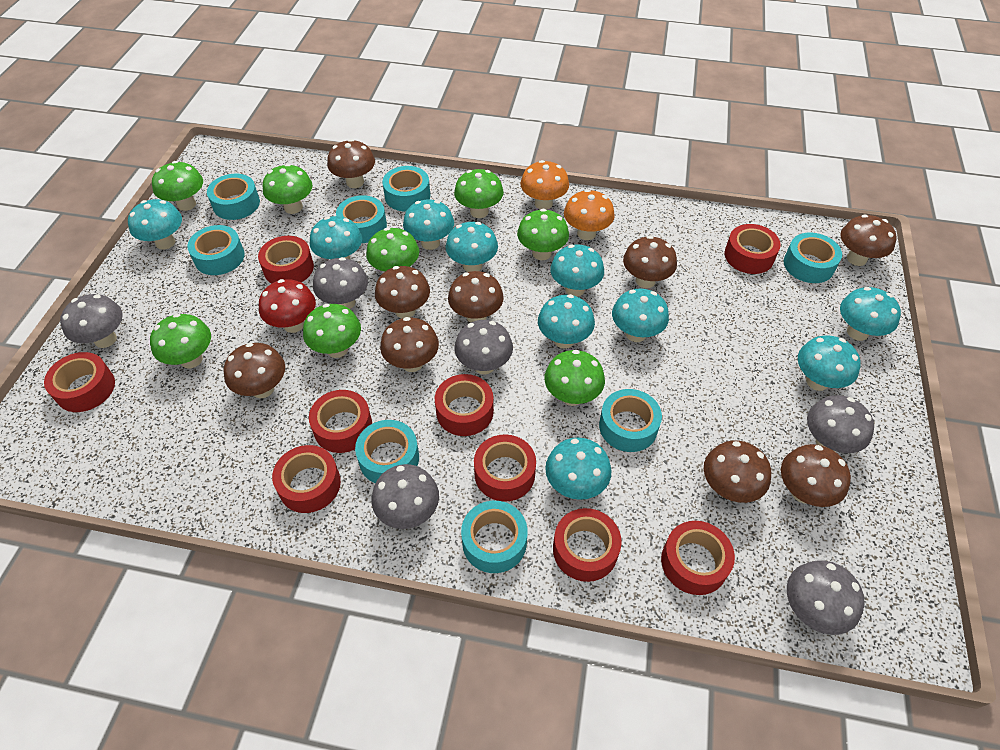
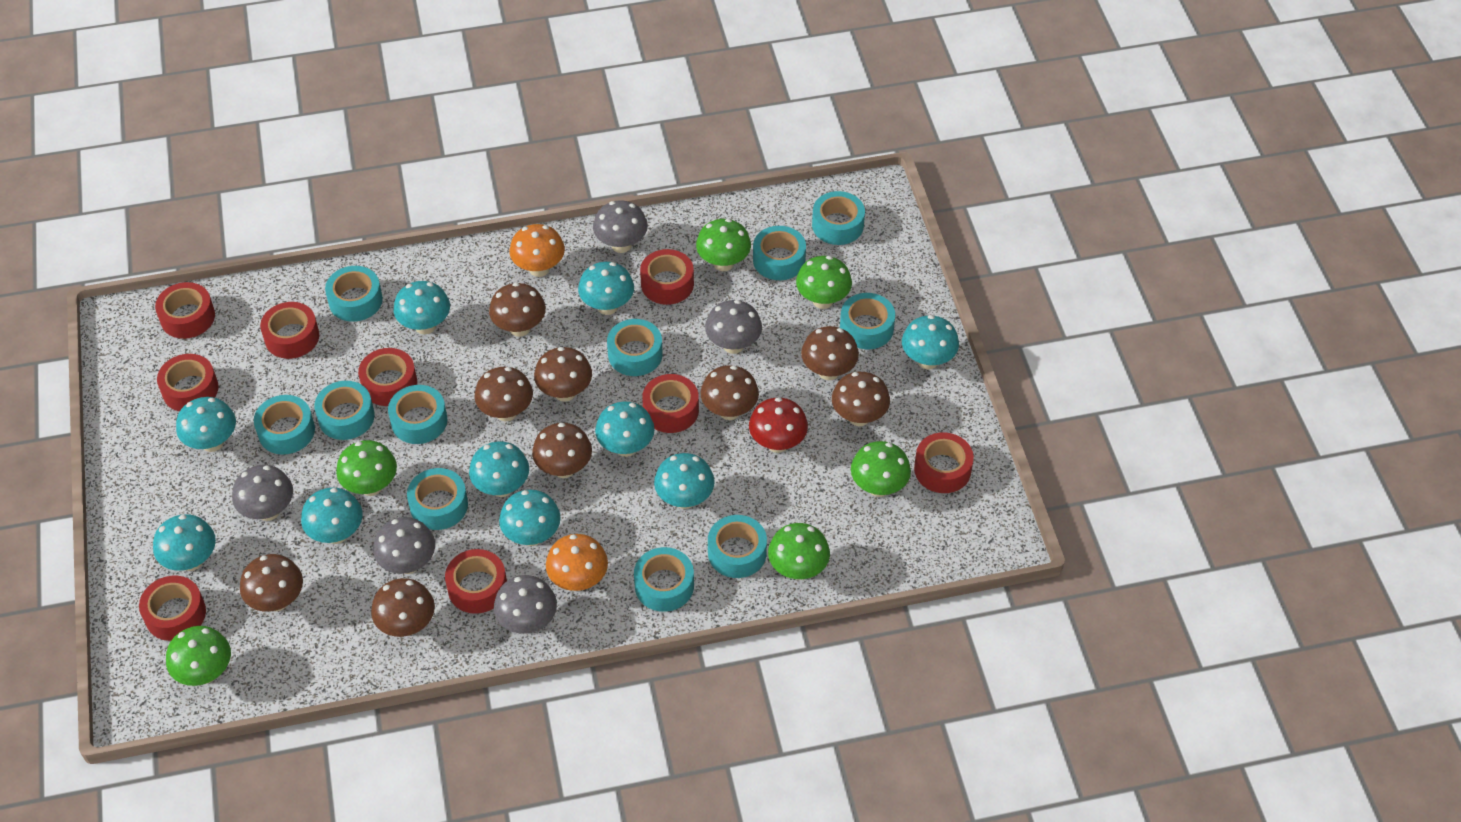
green mushroom: 8 -> 6
grey mushroom: 6 -> 5
turquoise tape: 8 -> 11

